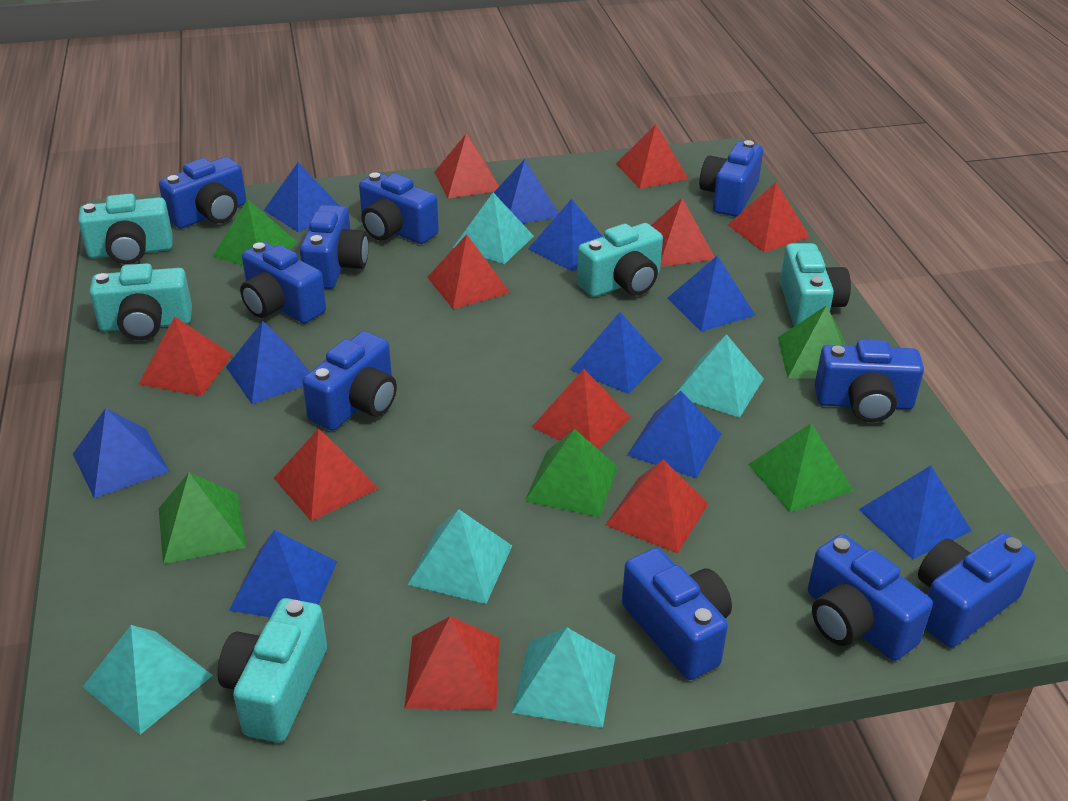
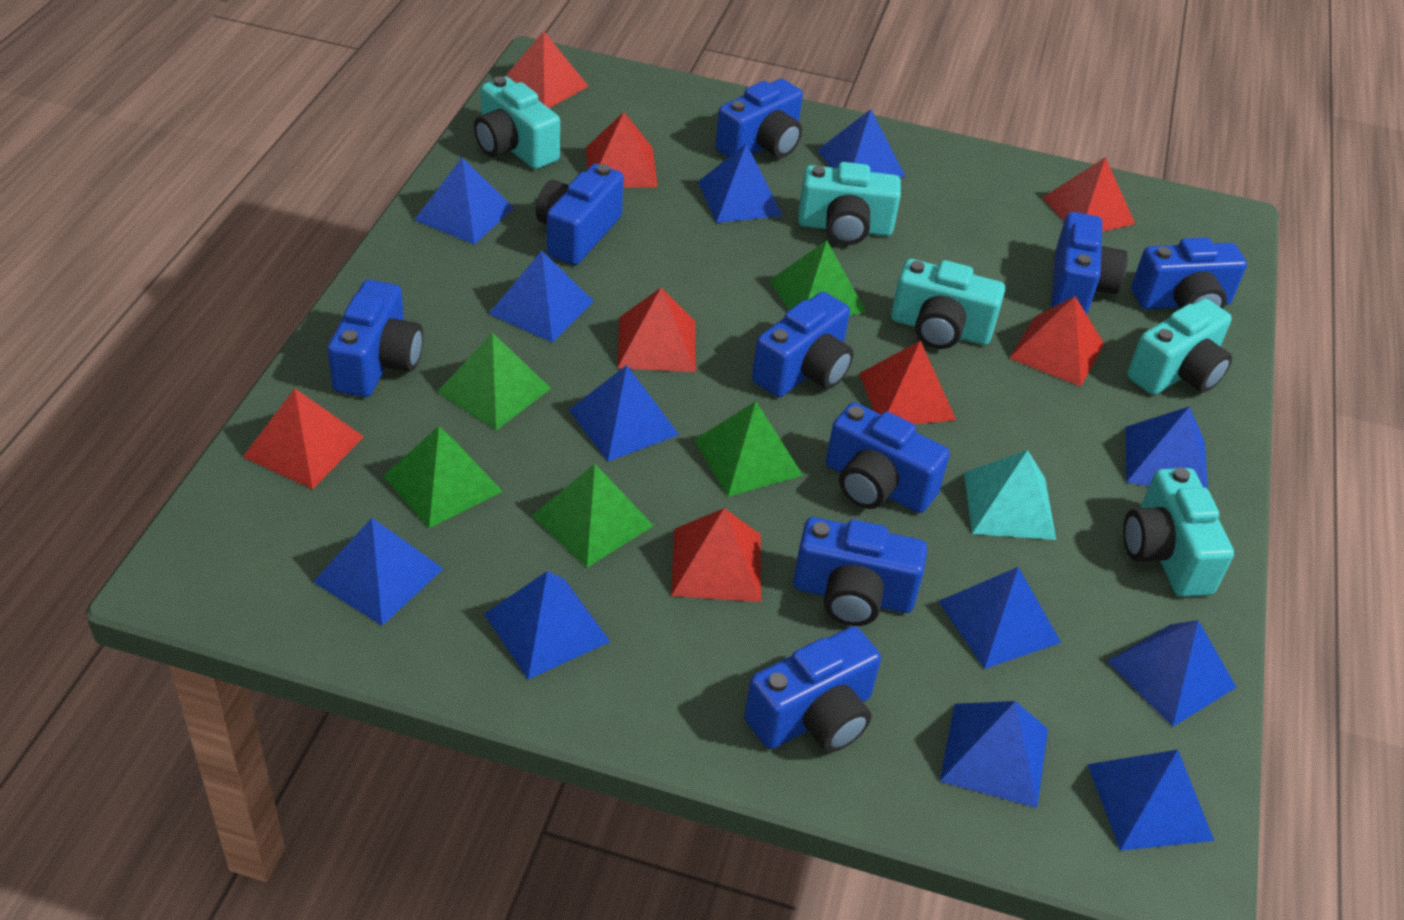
blue camera: 10 -> 9
blue pyramid: 10 -> 12
red pyramid: 10 -> 8
turquoise pyramid: 5 -> 1

